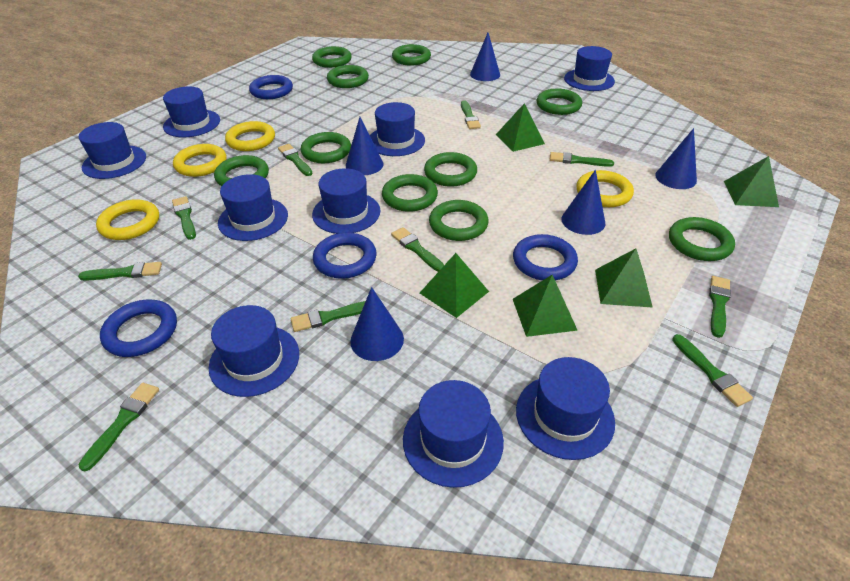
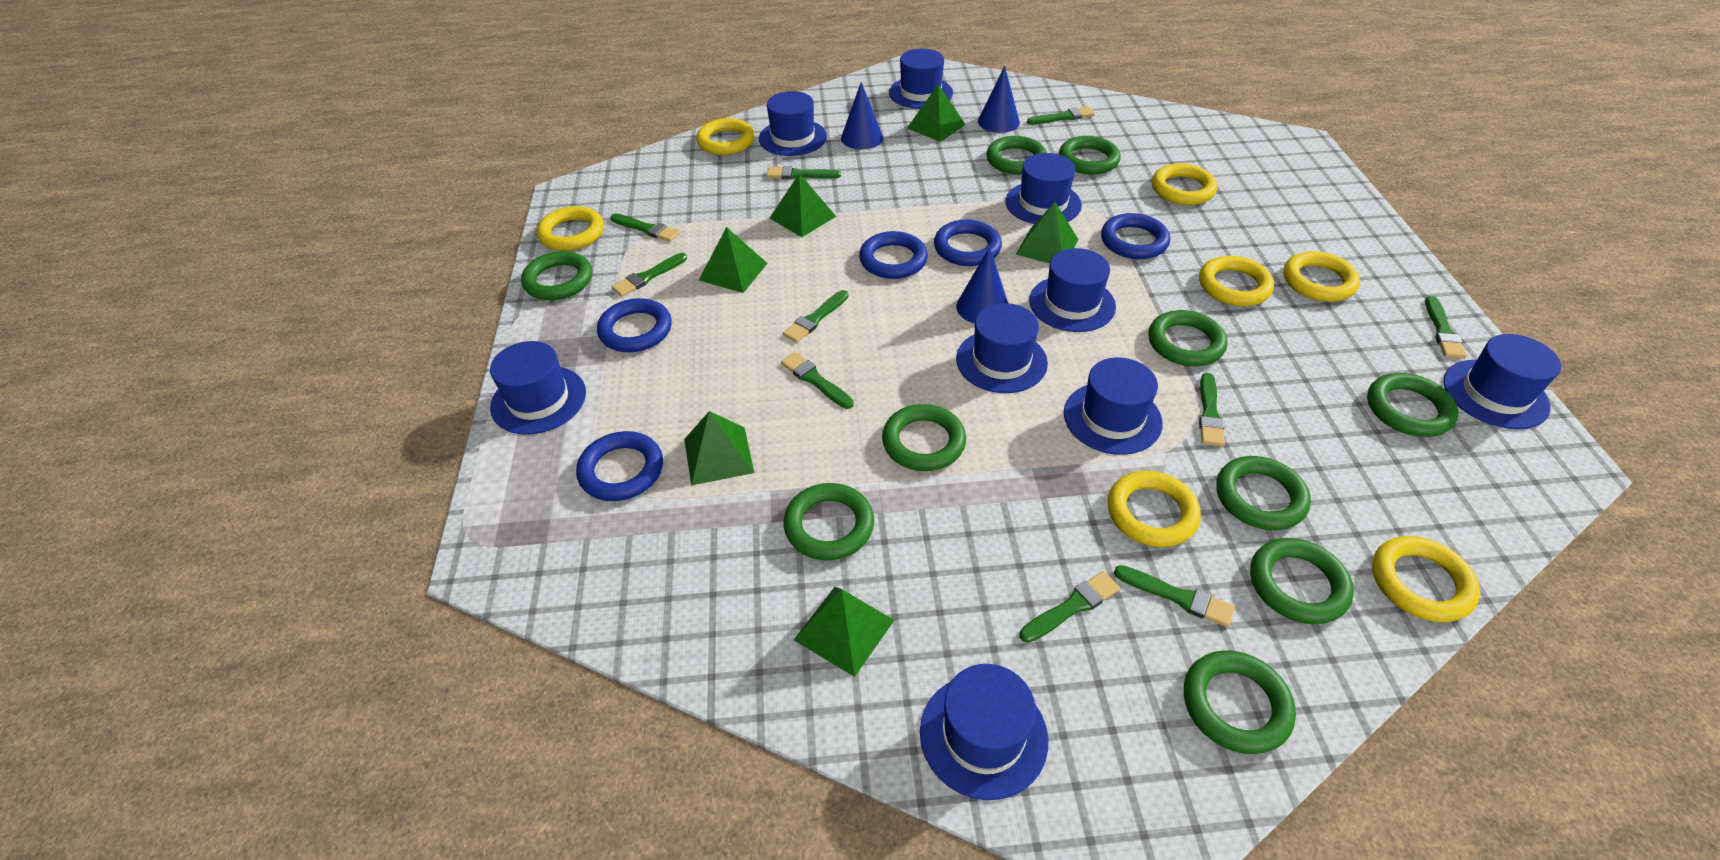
blue cone: 5 -> 3
blue ring: 4 -> 5
green pyramid: 5 -> 6
yellow ring: 4 -> 7

